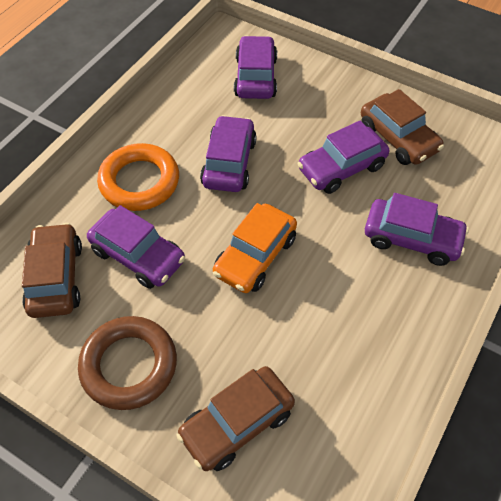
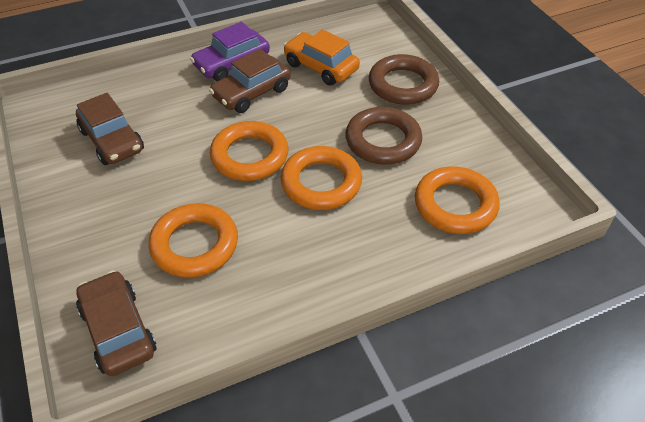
brown ring: 1 -> 2
orange ring: 1 -> 4
purple car: 5 -> 1

